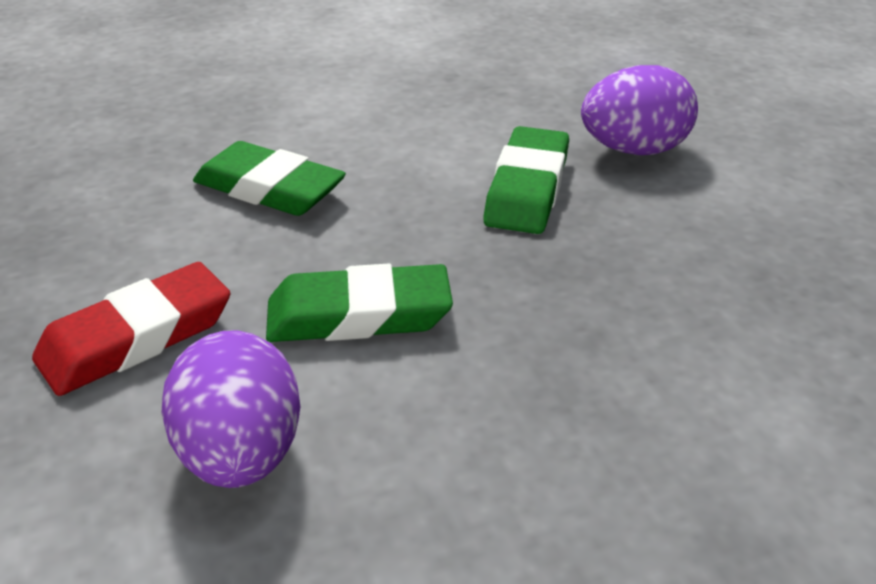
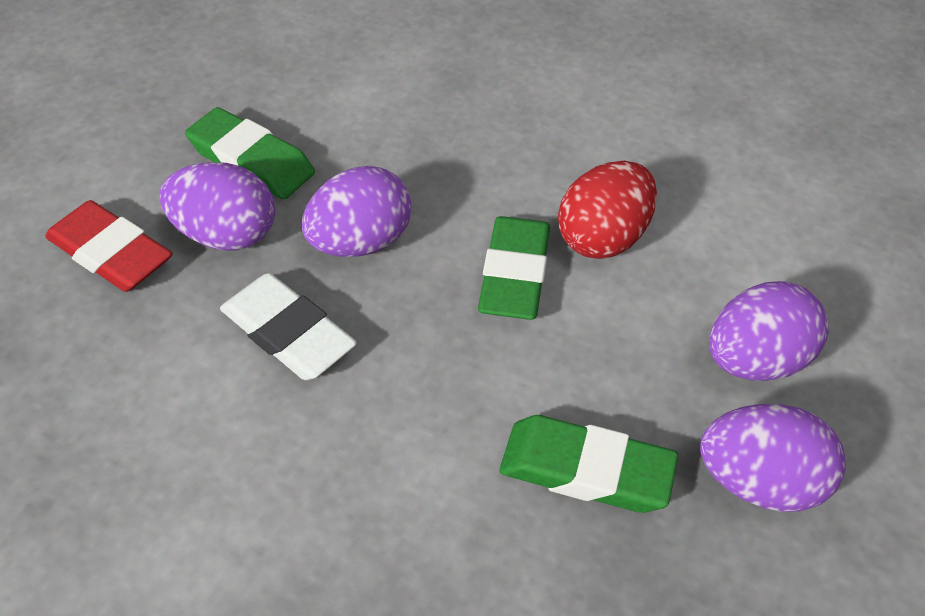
purple egg: 2 -> 4
red egg: 0 -> 1
white eraser: 0 -> 1

